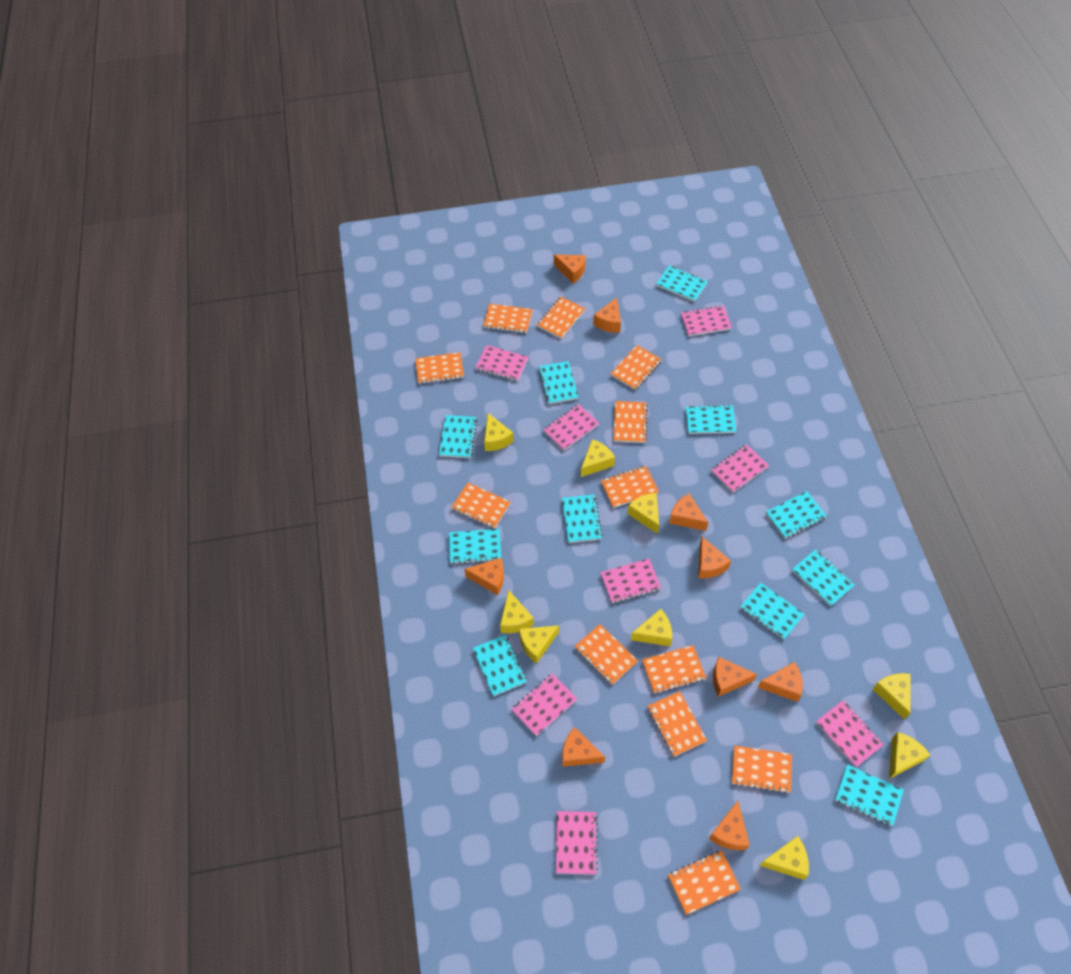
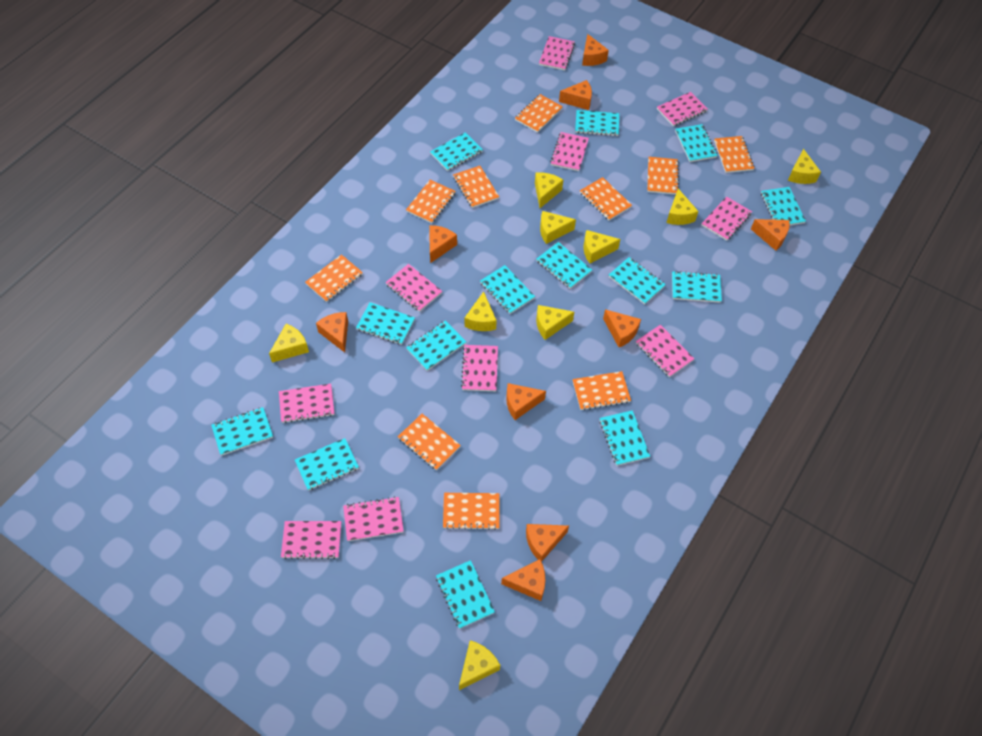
orange notebook: 12 -> 10
pink notebook: 8 -> 10
turquoise notebook: 11 -> 14

